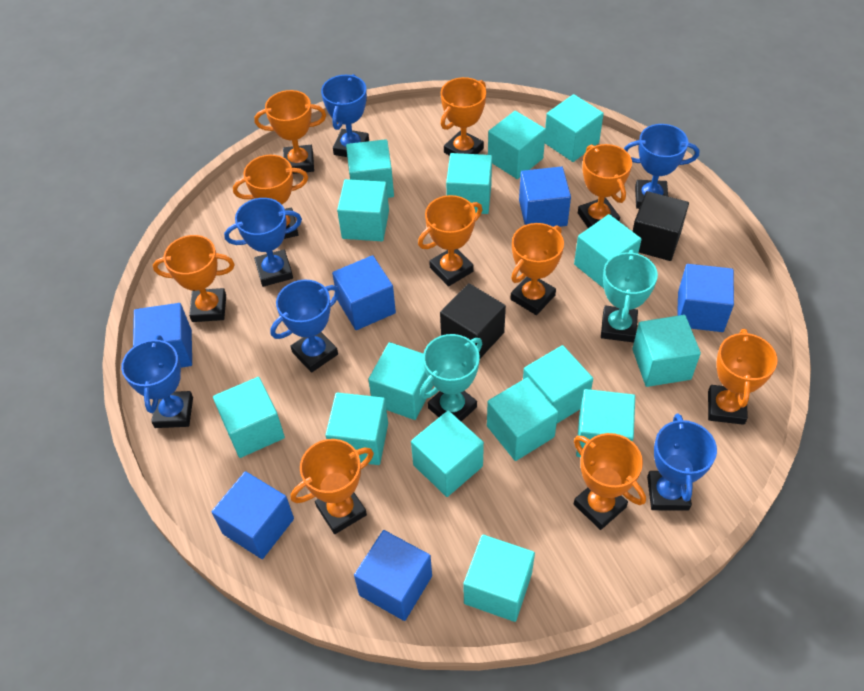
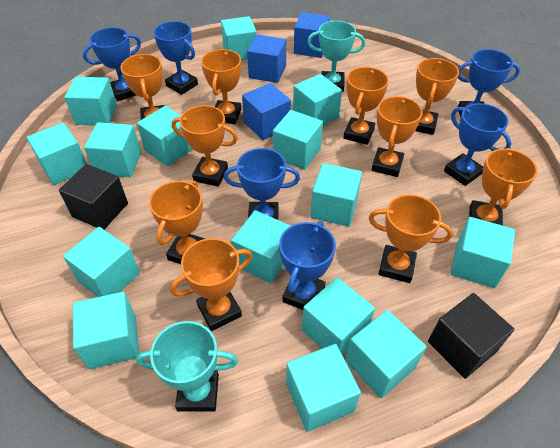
blue cube: 6 -> 3

